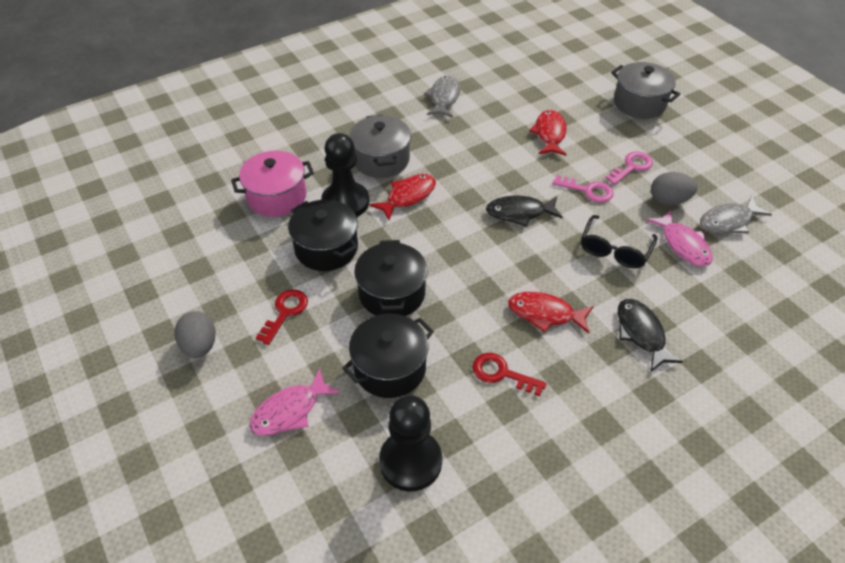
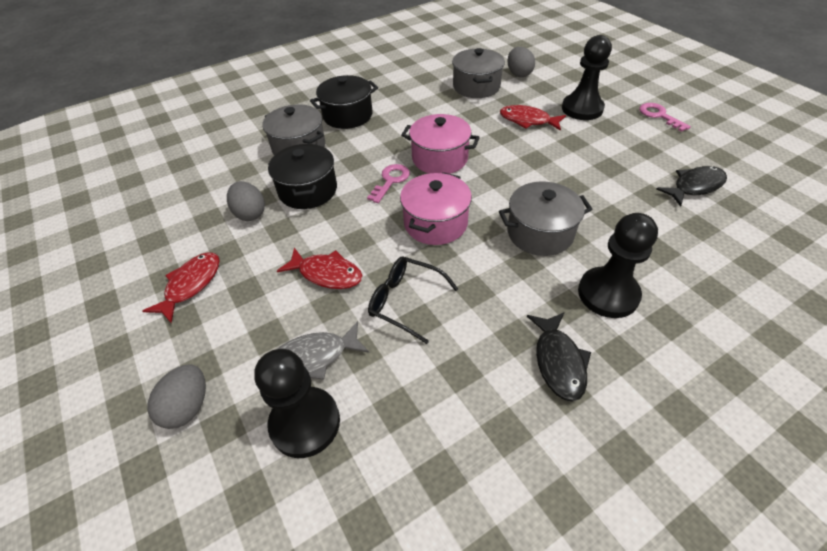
black pawn: 2 -> 3
black pot: 3 -> 2
grey egg: 2 -> 3
grey fish: 2 -> 1
grey pot: 2 -> 3
pink fish: 2 -> 0
pink pot: 1 -> 2
red key: 2 -> 0

